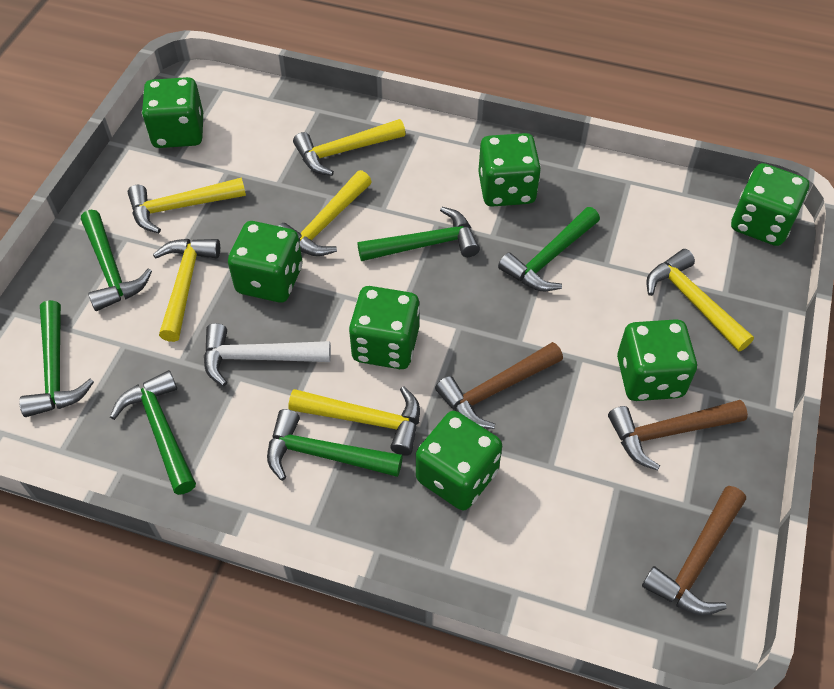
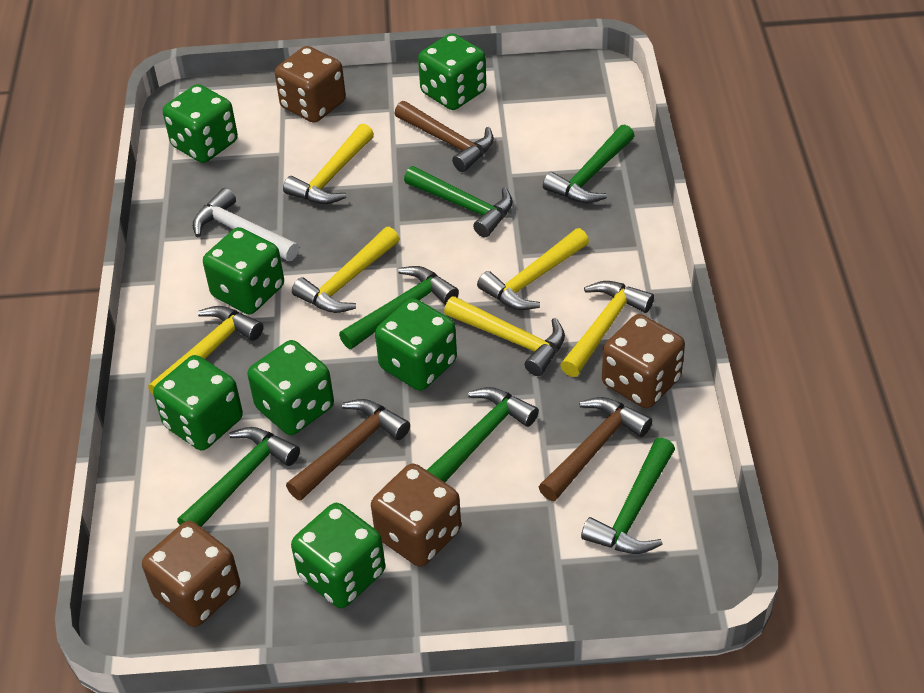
brown dice: 0 -> 4

